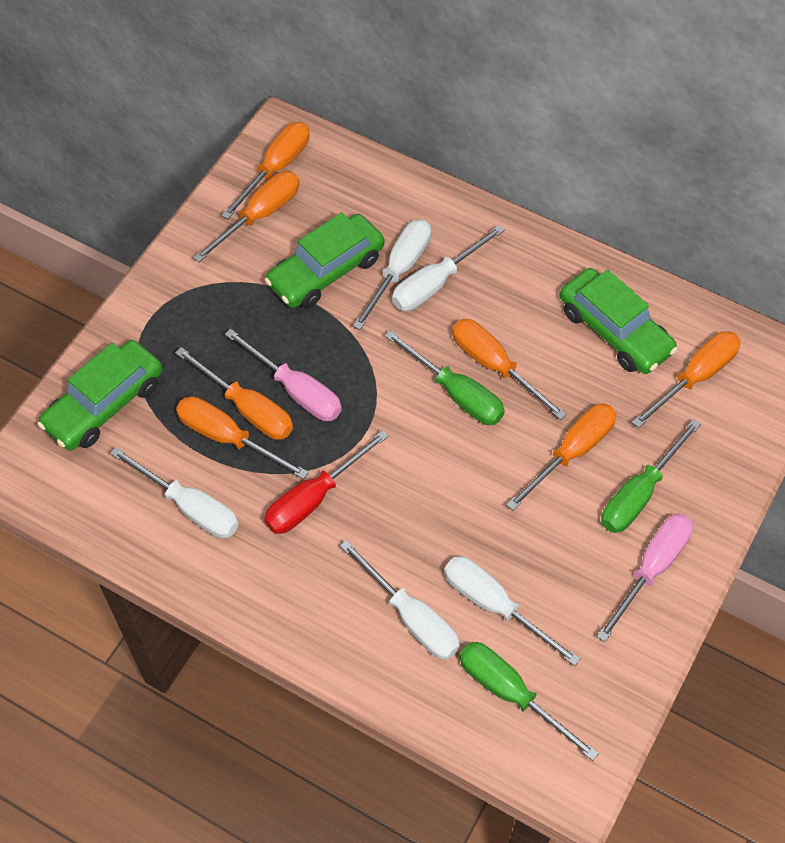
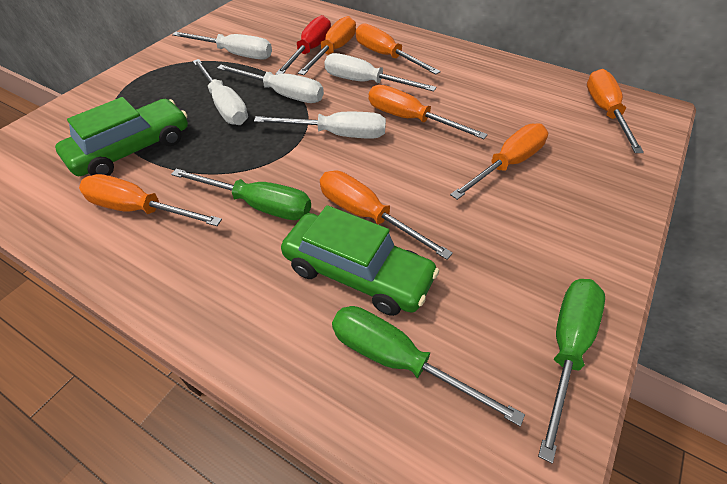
green car: 3 -> 2
pink screwdriver: 2 -> 0

